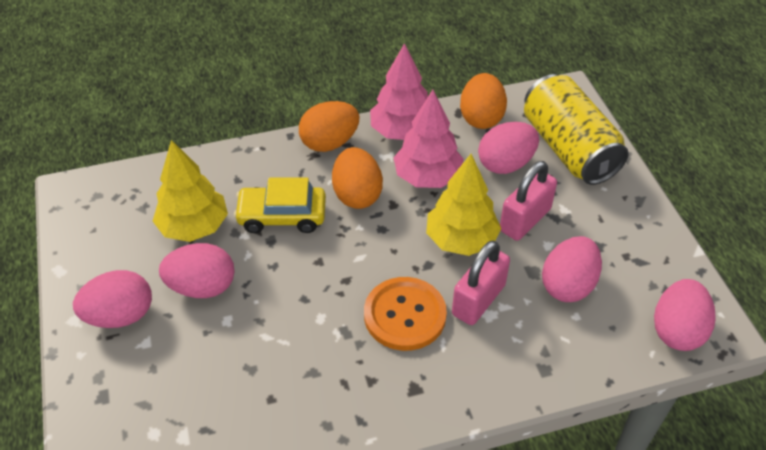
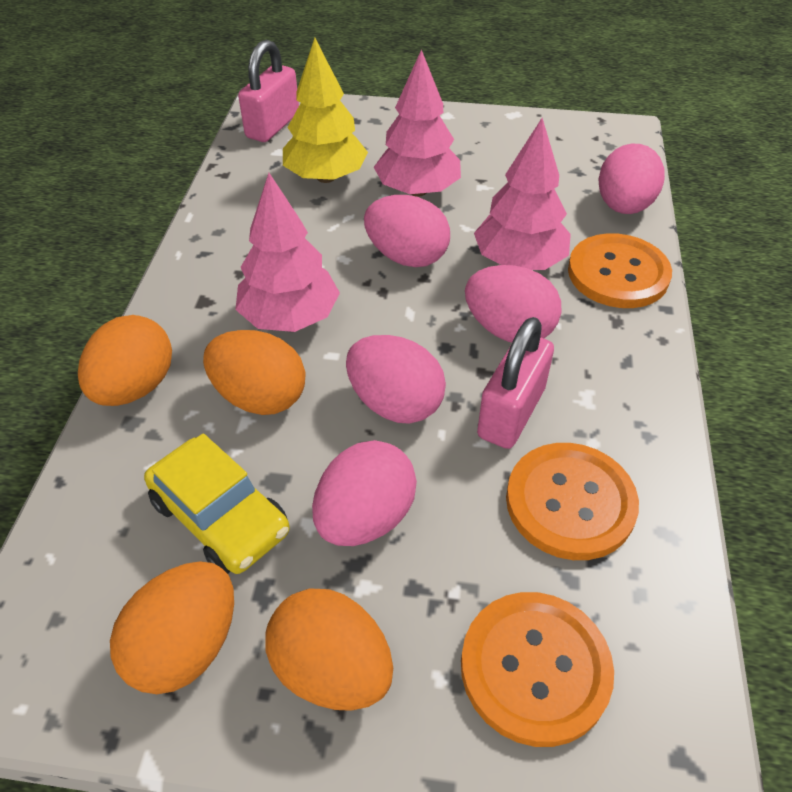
orange button: 1 -> 3
orange egg: 3 -> 4
pink tree: 2 -> 3
yellow can: 1 -> 0
yellow tree: 2 -> 1

